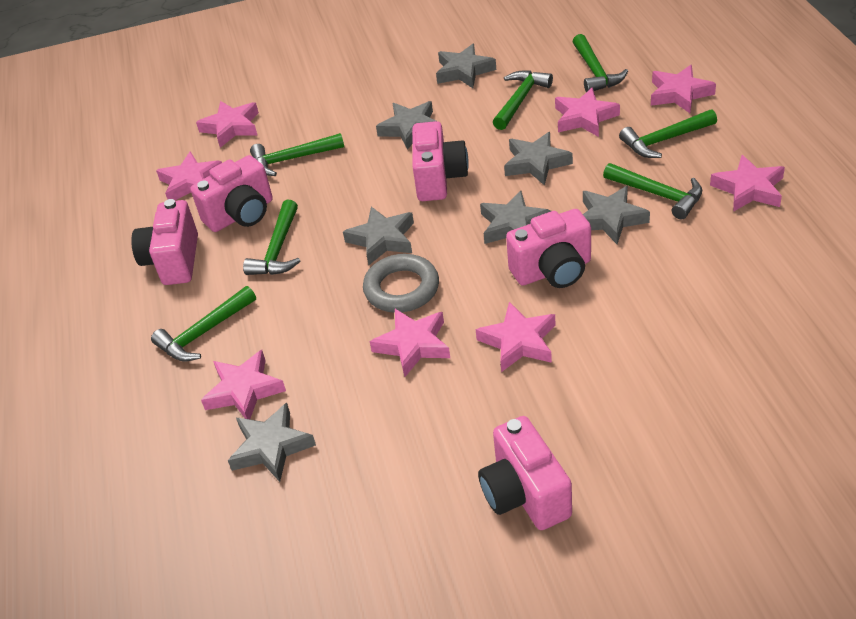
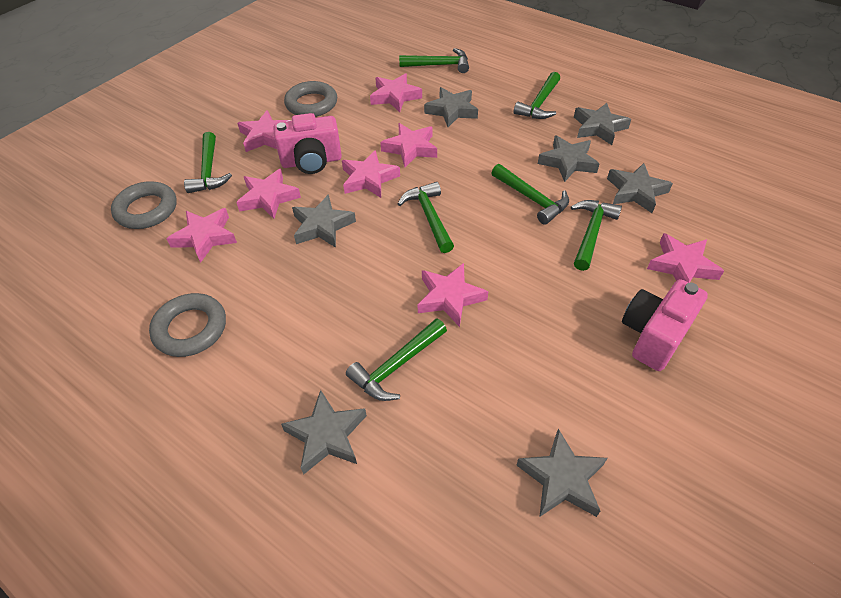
grey ring: 1 -> 3
pink camera: 5 -> 2

